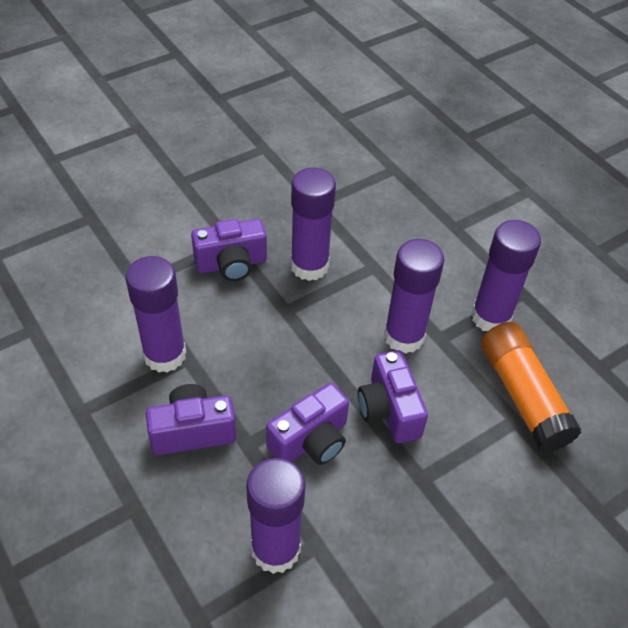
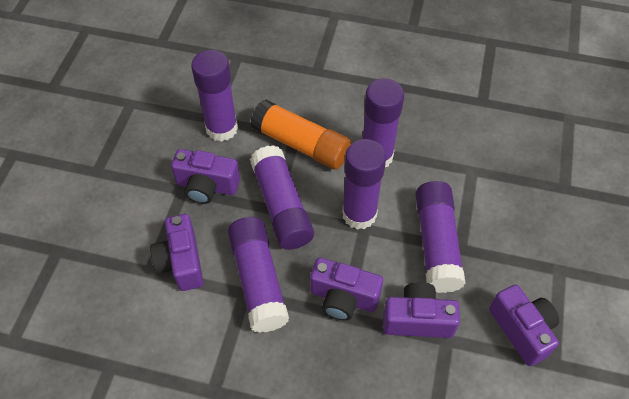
purple camera: 4 -> 5
purple glue stick: 5 -> 6

